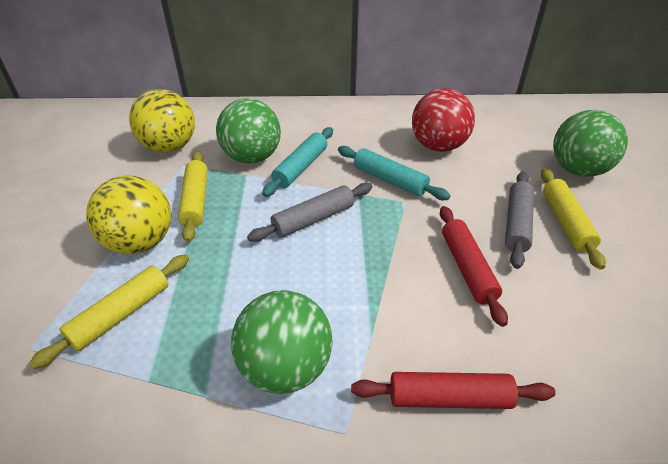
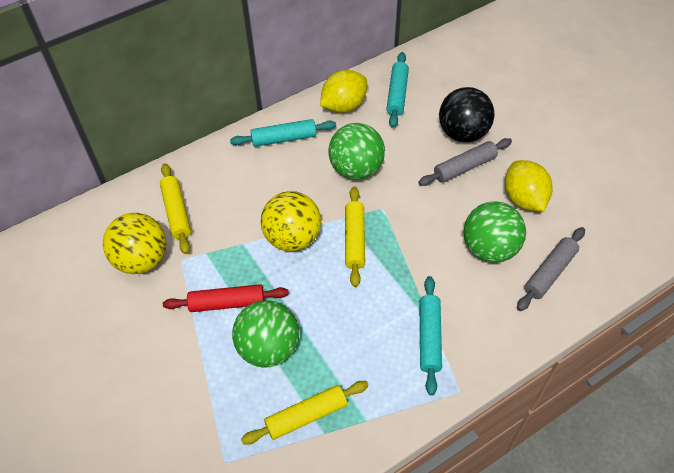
black ball: 0 -> 1
red ball: 1 -> 0
red rolling pin: 2 -> 1
turquoise rolling pin: 2 -> 3
yellow lemon: 0 -> 2

